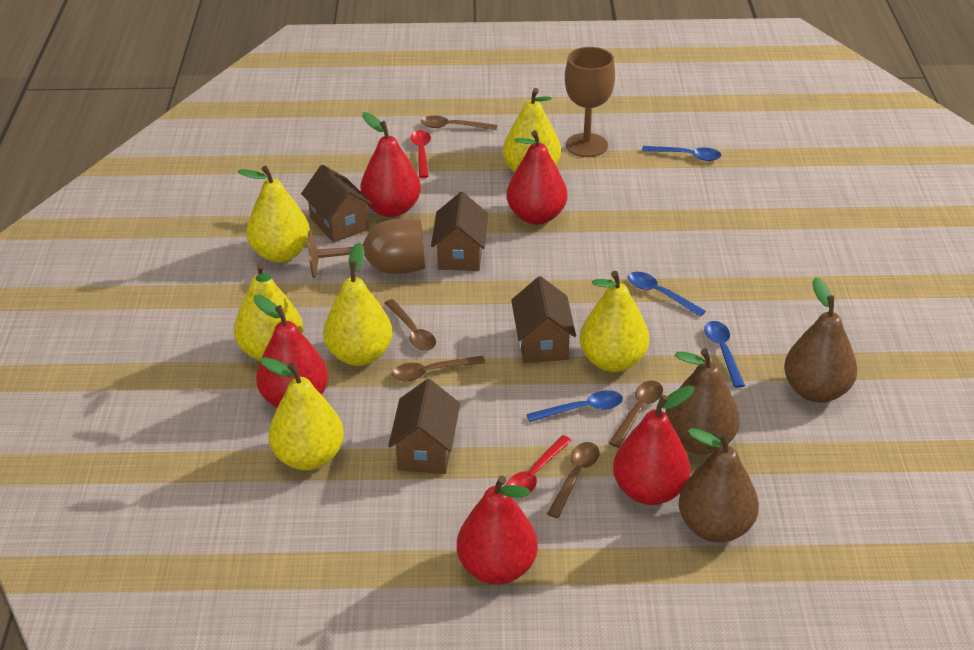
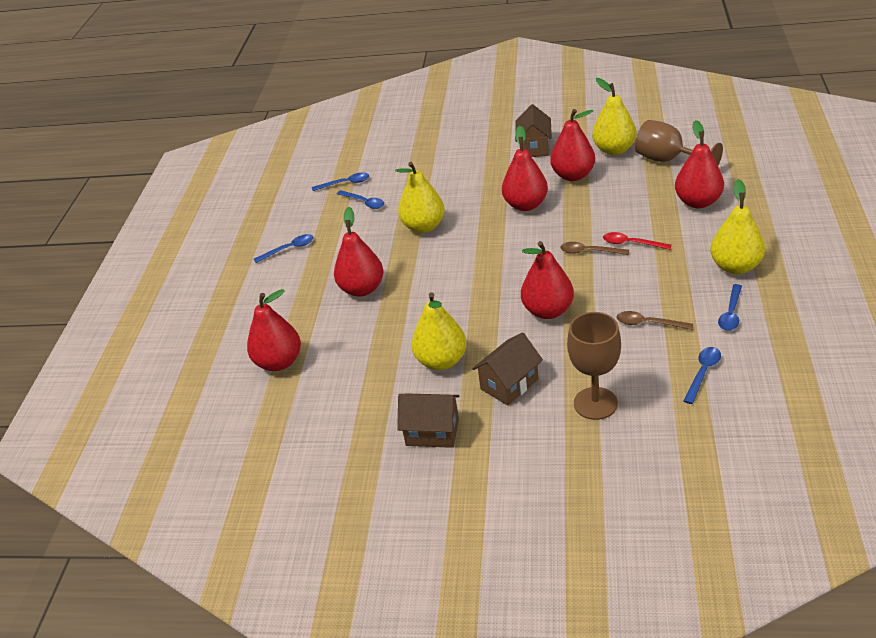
blue spoon: 4 -> 5
brown house: 4 -> 3
brown pear: 3 -> 0
brown spoon: 5 -> 2
red pear: 5 -> 6
red spoon: 2 -> 1
yellow pear: 6 -> 4

